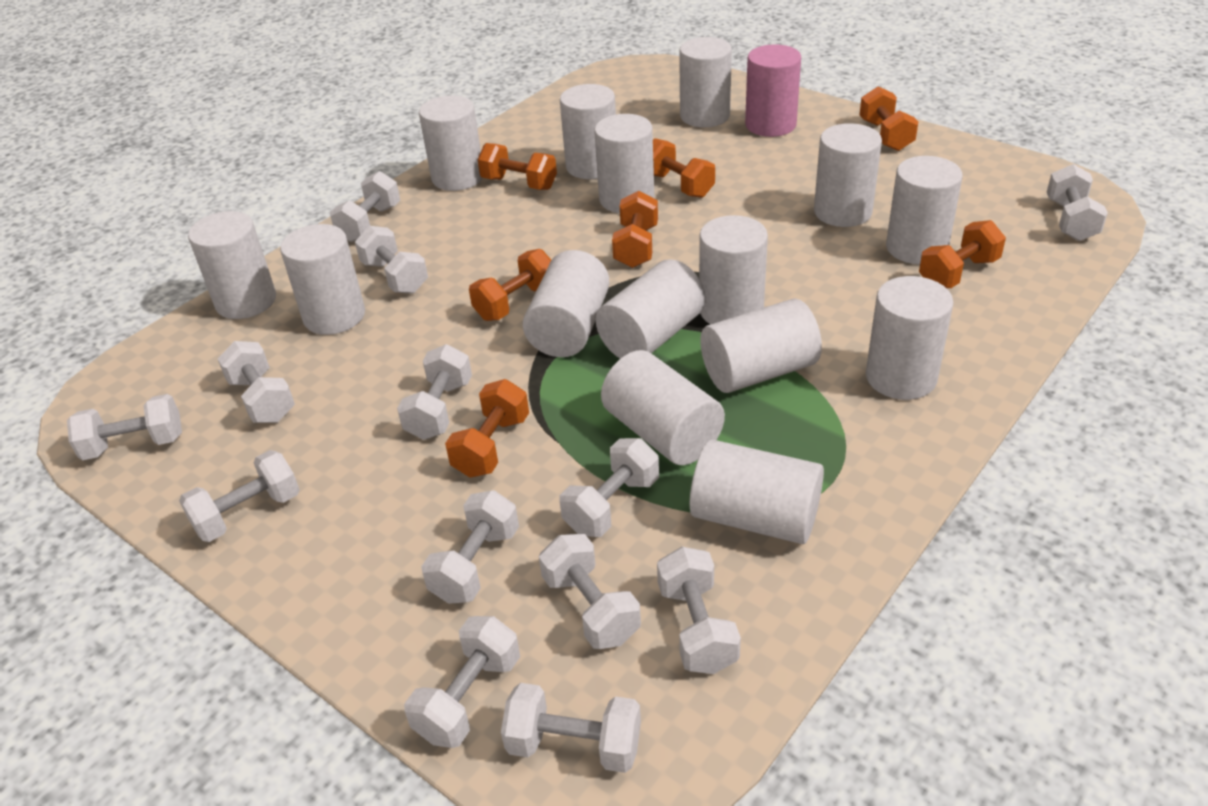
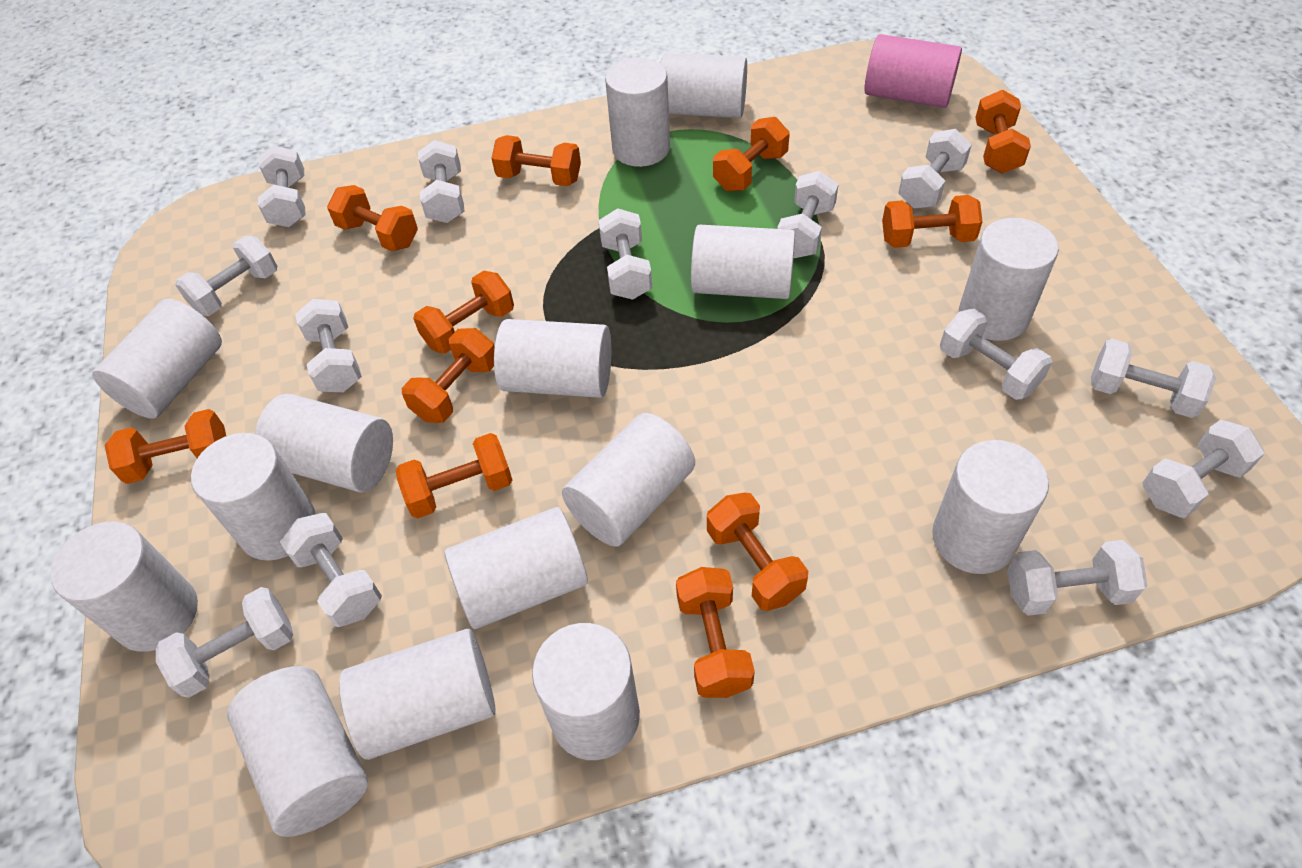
orange dumbbell: 7 -> 11

